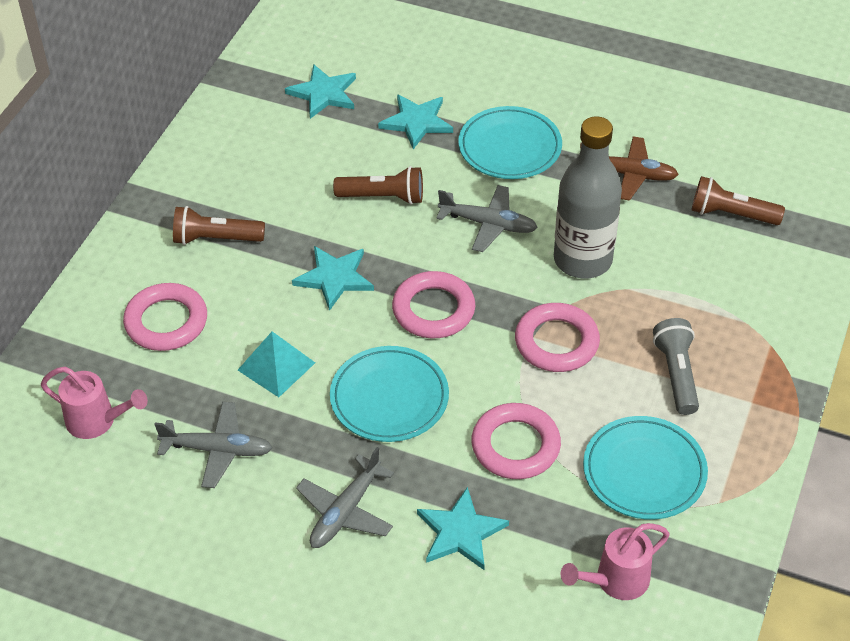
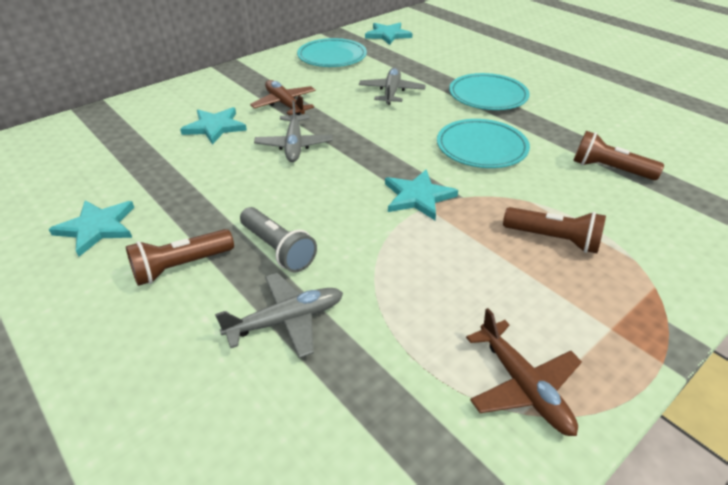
brown plane: 1 -> 2
grey bottle: 1 -> 0
pink ring: 4 -> 0
pink watering can: 2 -> 0
turquoise pyramid: 1 -> 0

